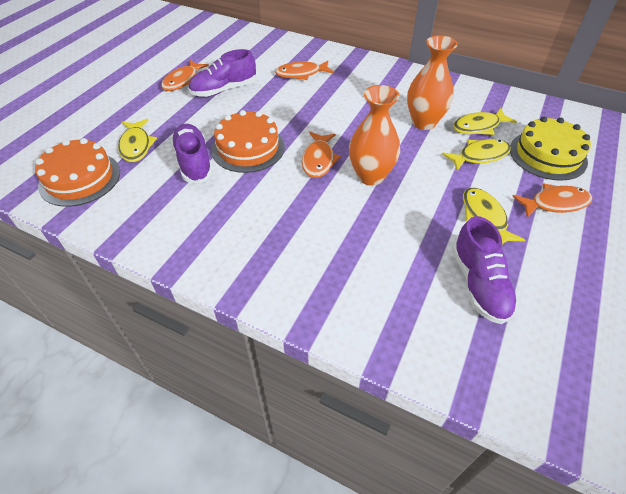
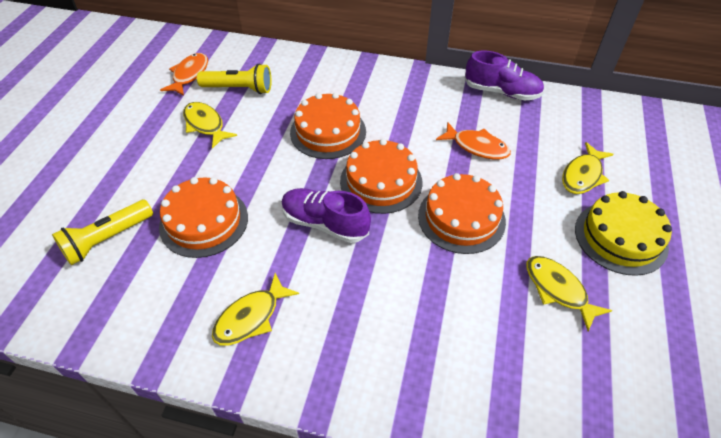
orange cake: 2 -> 4
orange fish: 4 -> 2
orange vase: 2 -> 0
purple shoe: 3 -> 2
yellow flashlight: 0 -> 2

